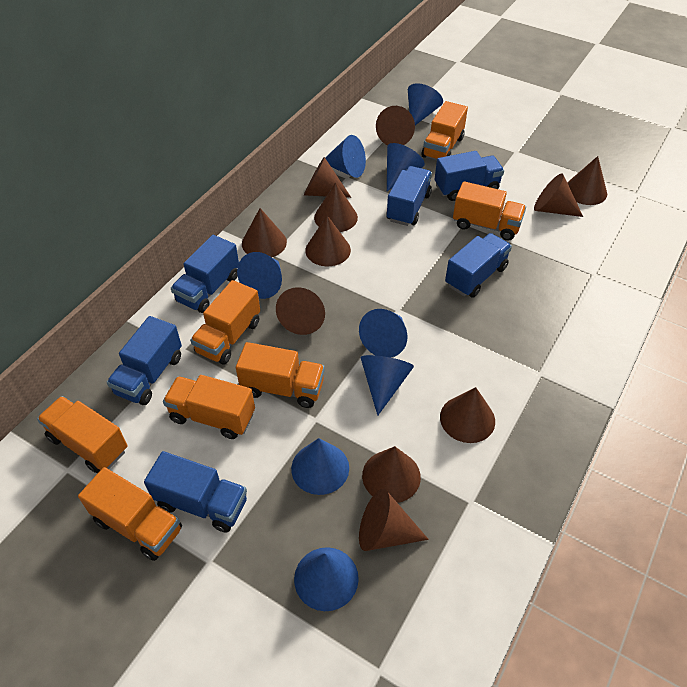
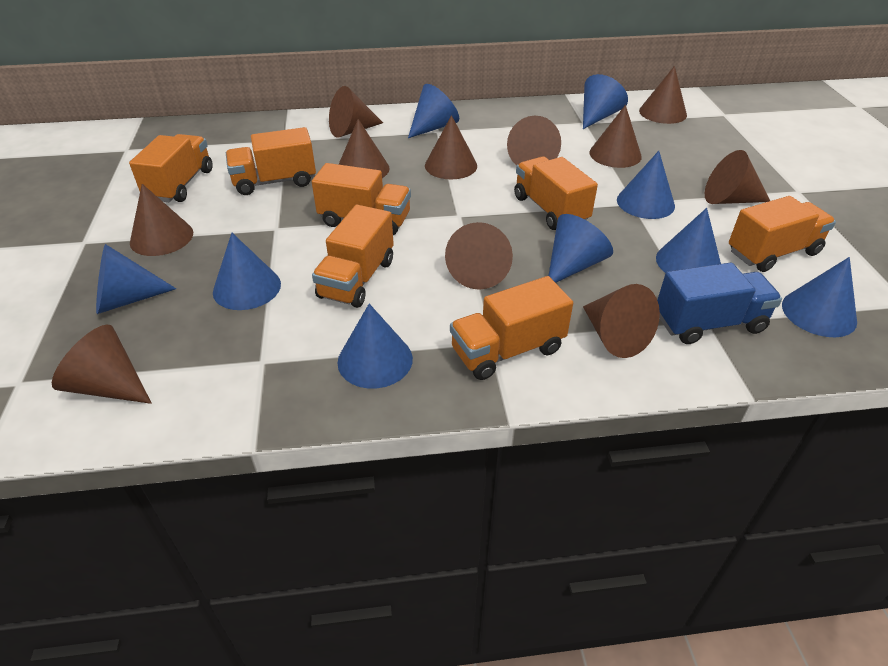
blue cone: 8 -> 9
blue truck: 6 -> 1

